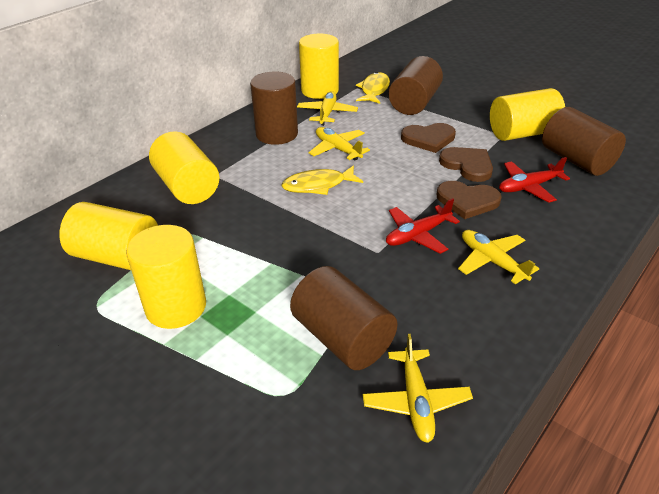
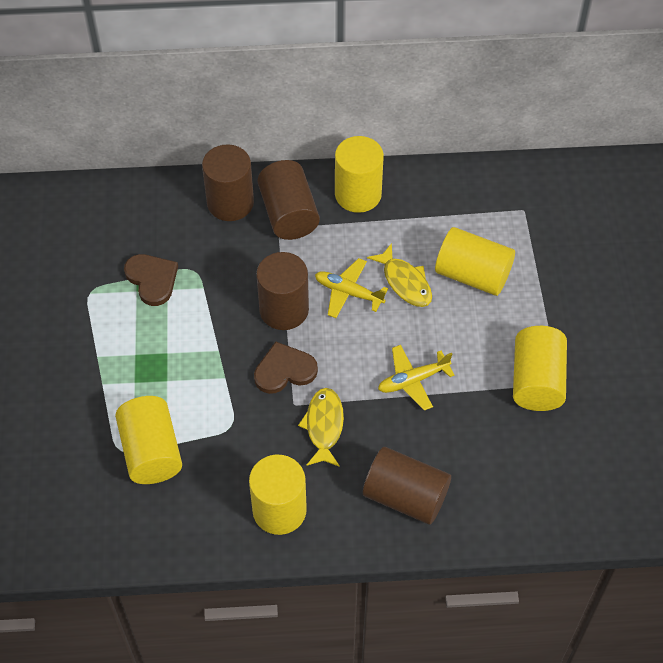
brown heart: 3 -> 2
red plane: 2 -> 0
yellow plane: 4 -> 2

